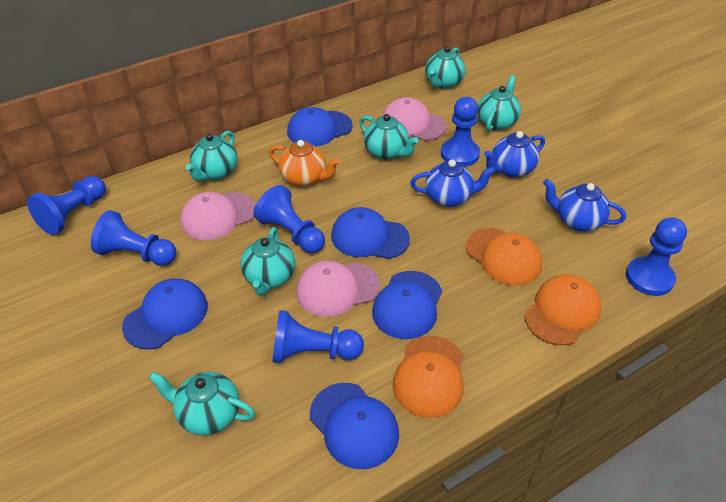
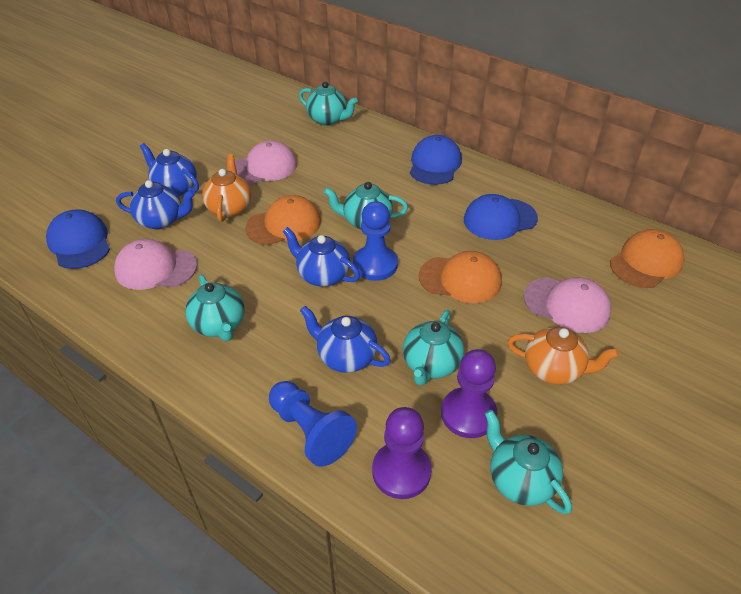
blue cap: 5 -> 3
blue pawn: 6 -> 2
blue teapot: 3 -> 4
orange teapot: 1 -> 2
purple pawn: 0 -> 2
turquoise teapot: 6 -> 5

